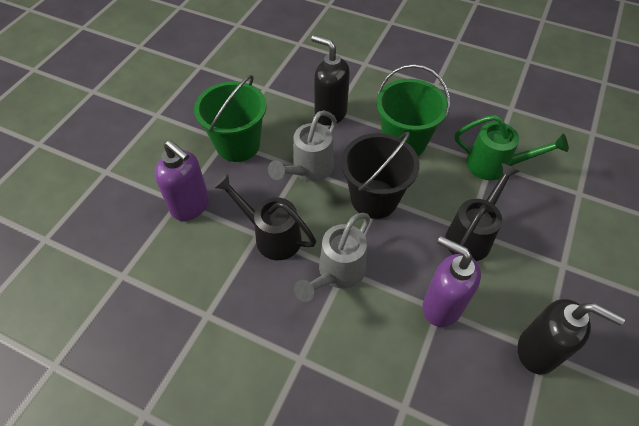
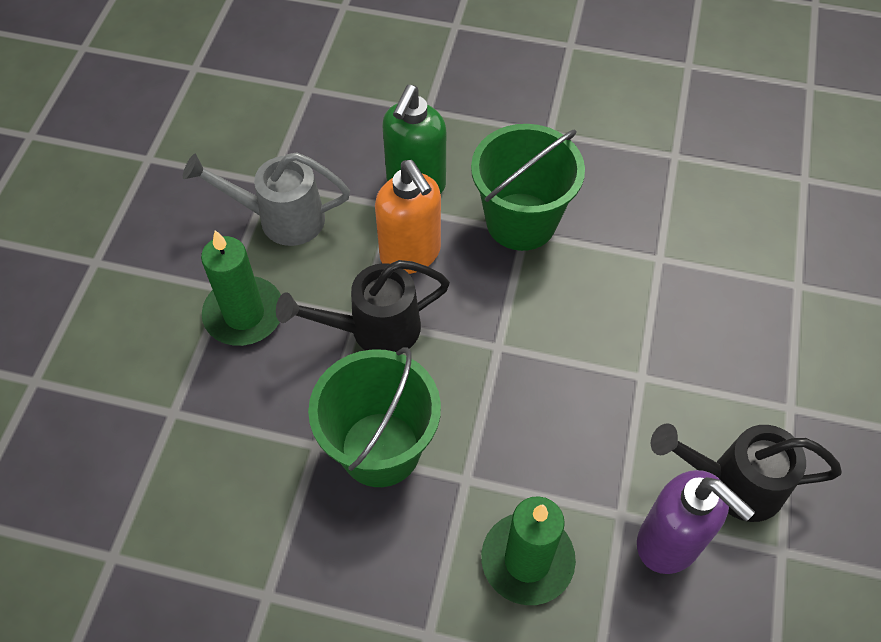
black bucket: 1 -> 0
black soap dispenser: 2 -> 0
green candle: 0 -> 2
green soap dispenser: 0 -> 1
green watering can: 1 -> 0
grey watering can: 2 -> 1
orange soap dispenser: 0 -> 1
purple soap dispenser: 2 -> 1

